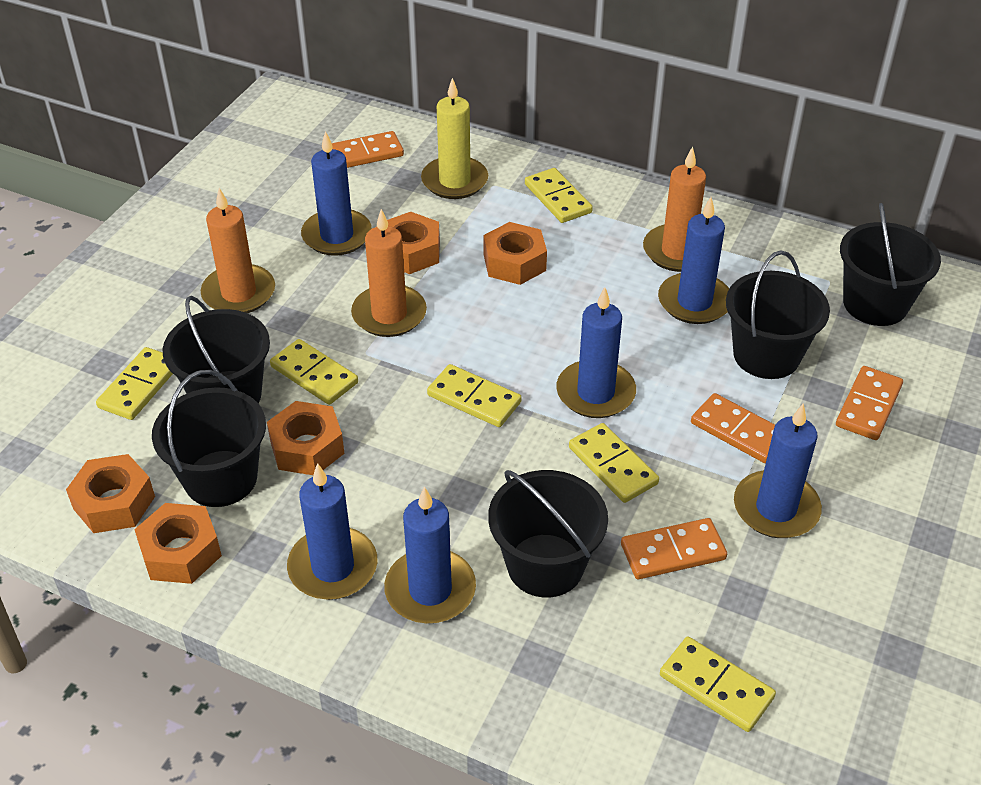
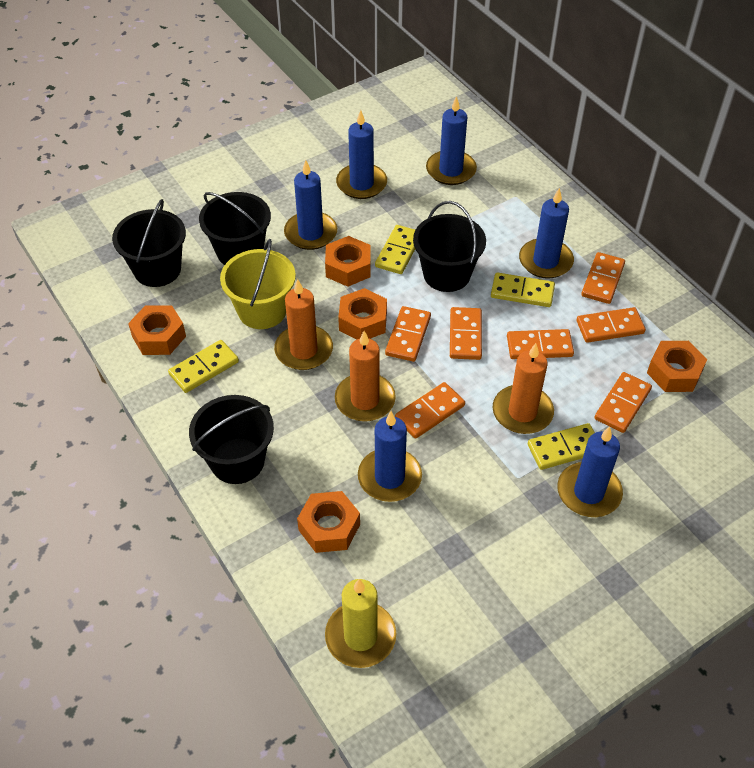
black bucket: 5 -> 4
orange domino: 4 -> 7
yellow bucket: 0 -> 1
yellow domino: 6 -> 4

